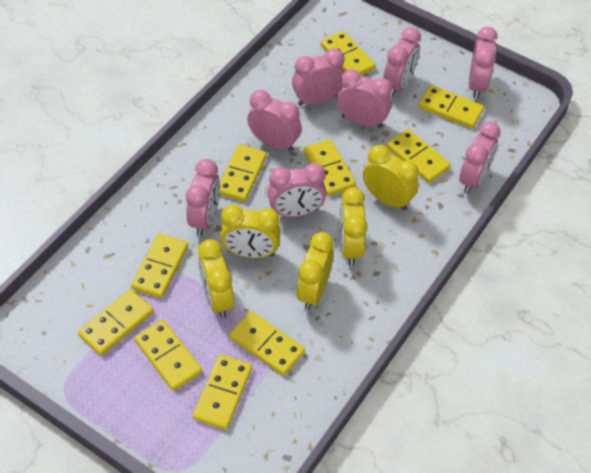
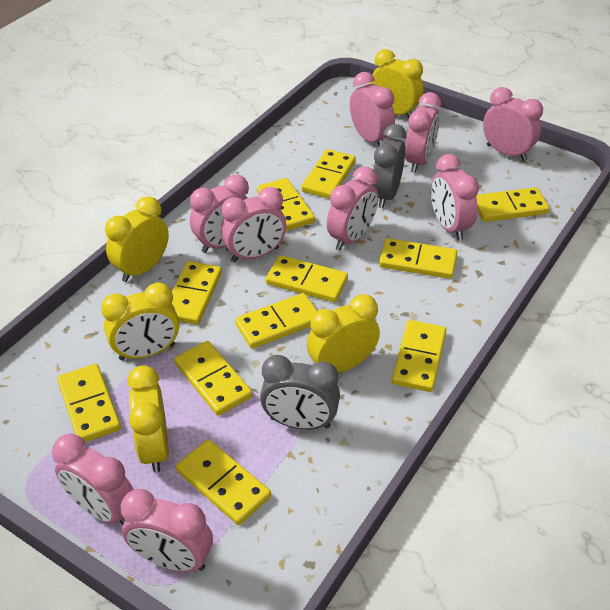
grey clock: 0 -> 2
pink clock: 8 -> 9
yellow domino: 10 -> 11

